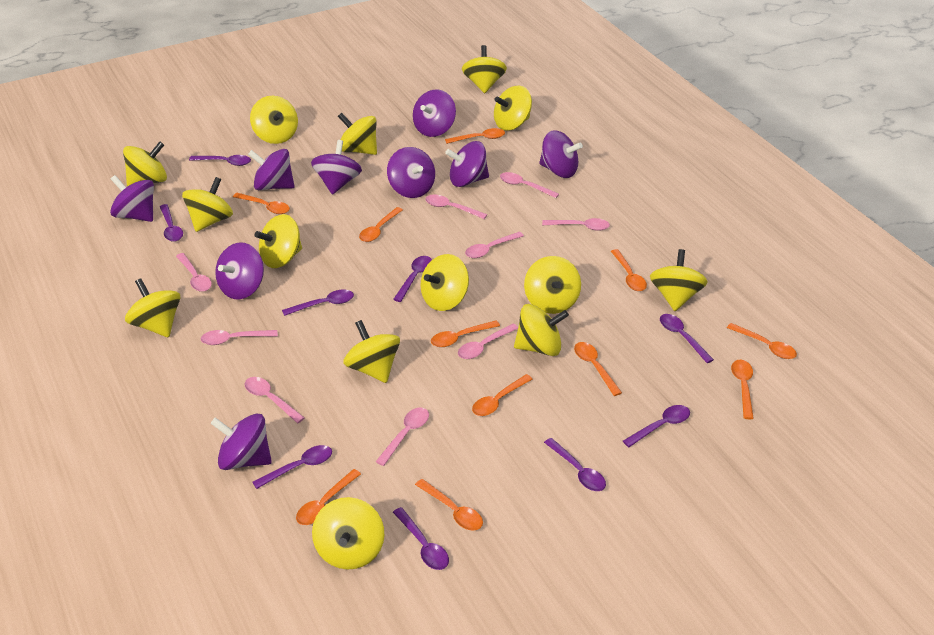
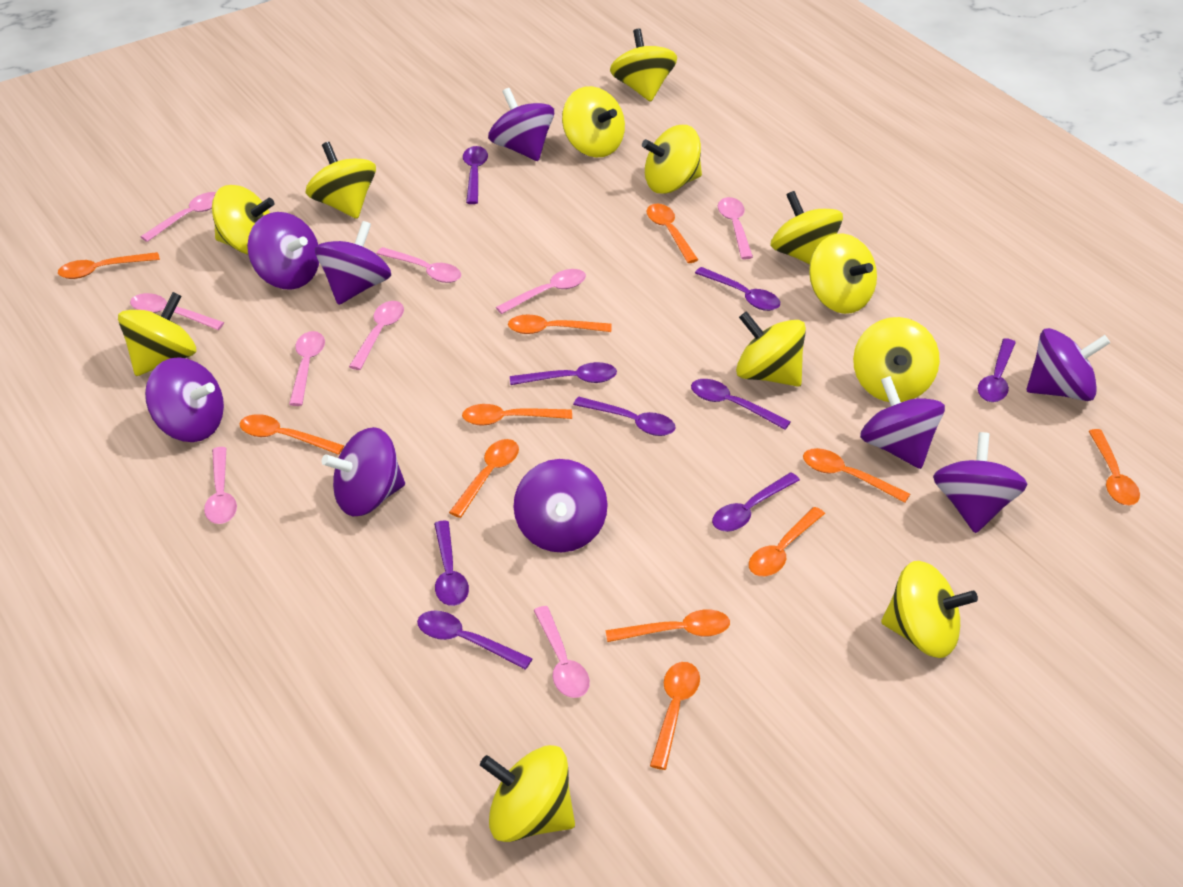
yellow spinning top: 14 -> 12

